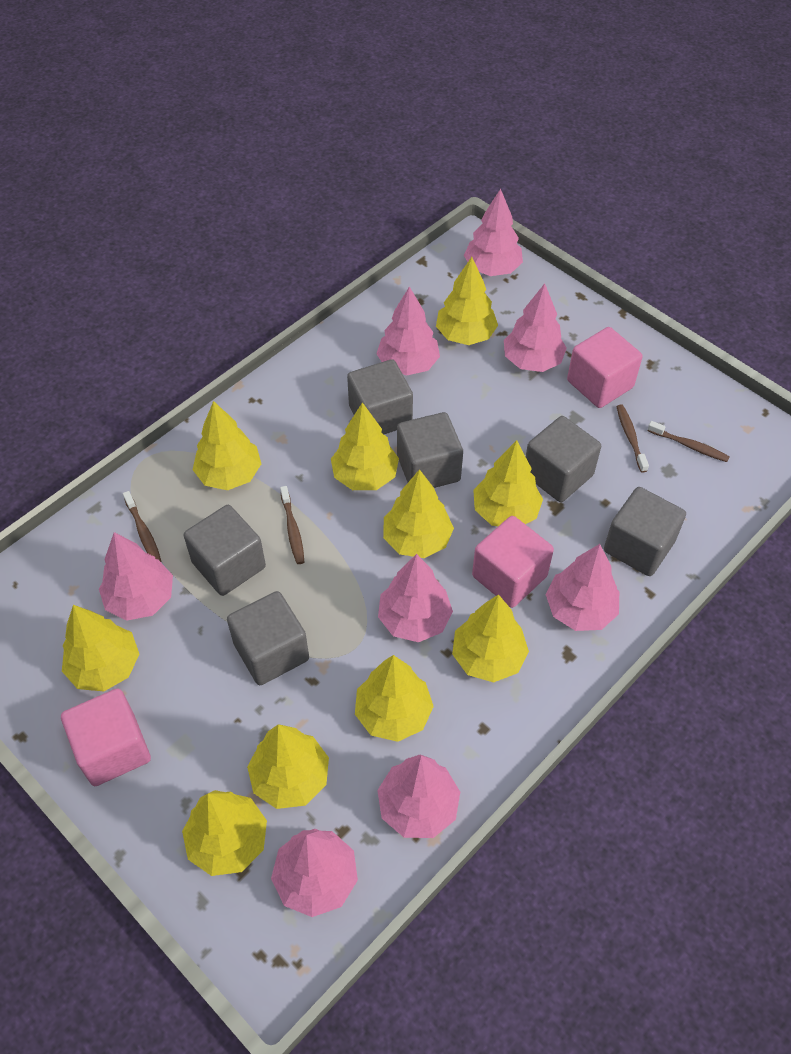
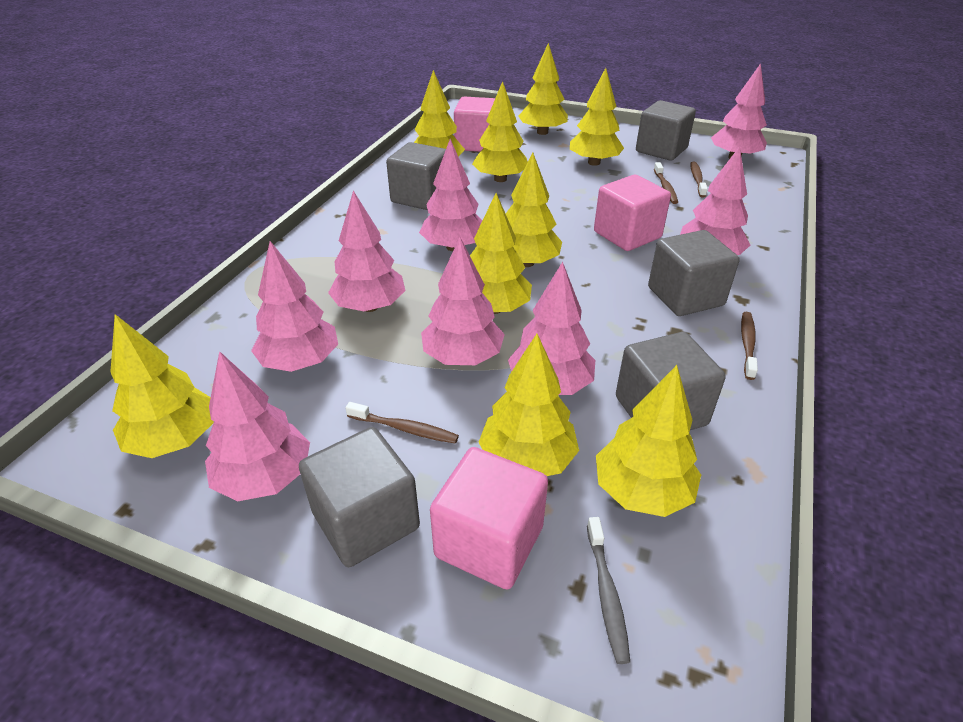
grey cube: 6 -> 5
grey toothbrush: 0 -> 1
yellow tree: 10 -> 9

